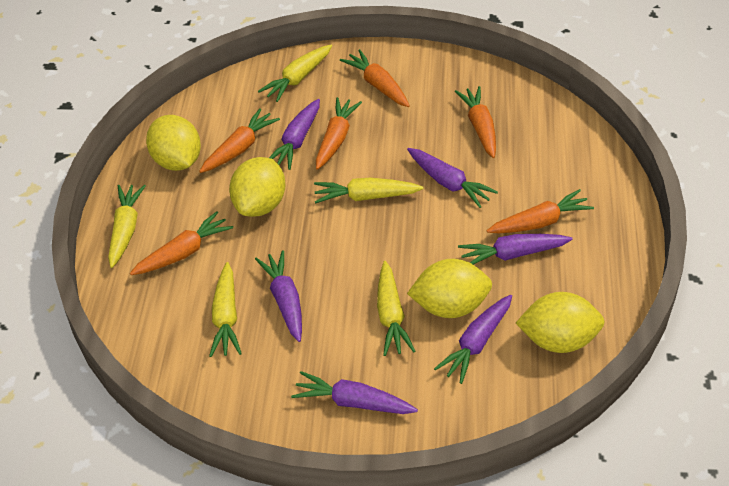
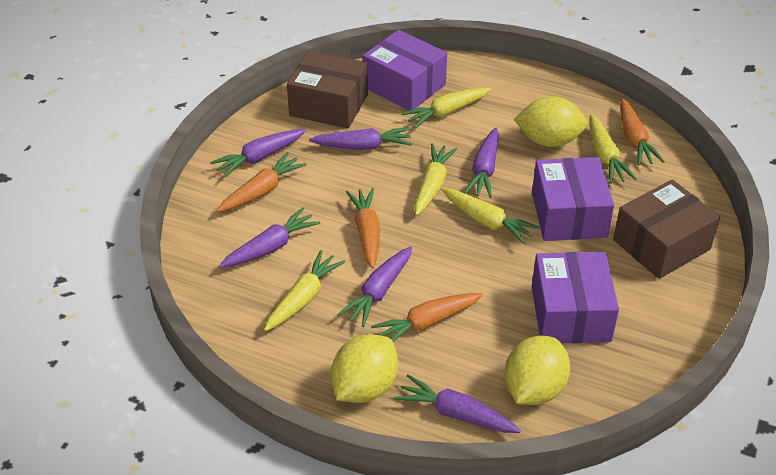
brown box: 0 -> 2
orange carrot: 6 -> 4
purple box: 0 -> 3
yellow lemon: 4 -> 3

